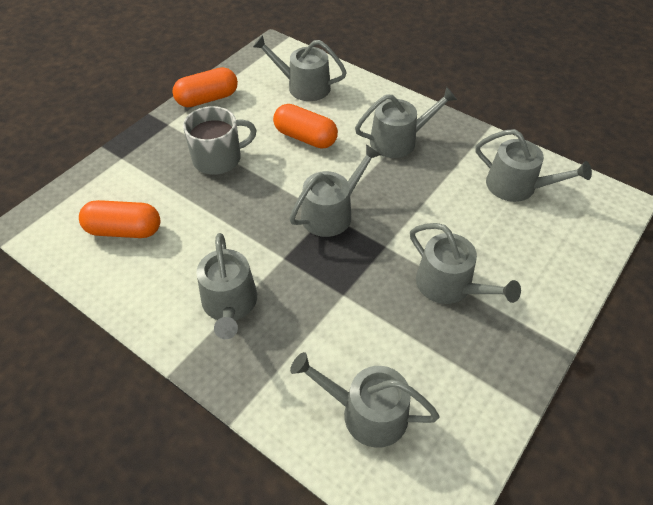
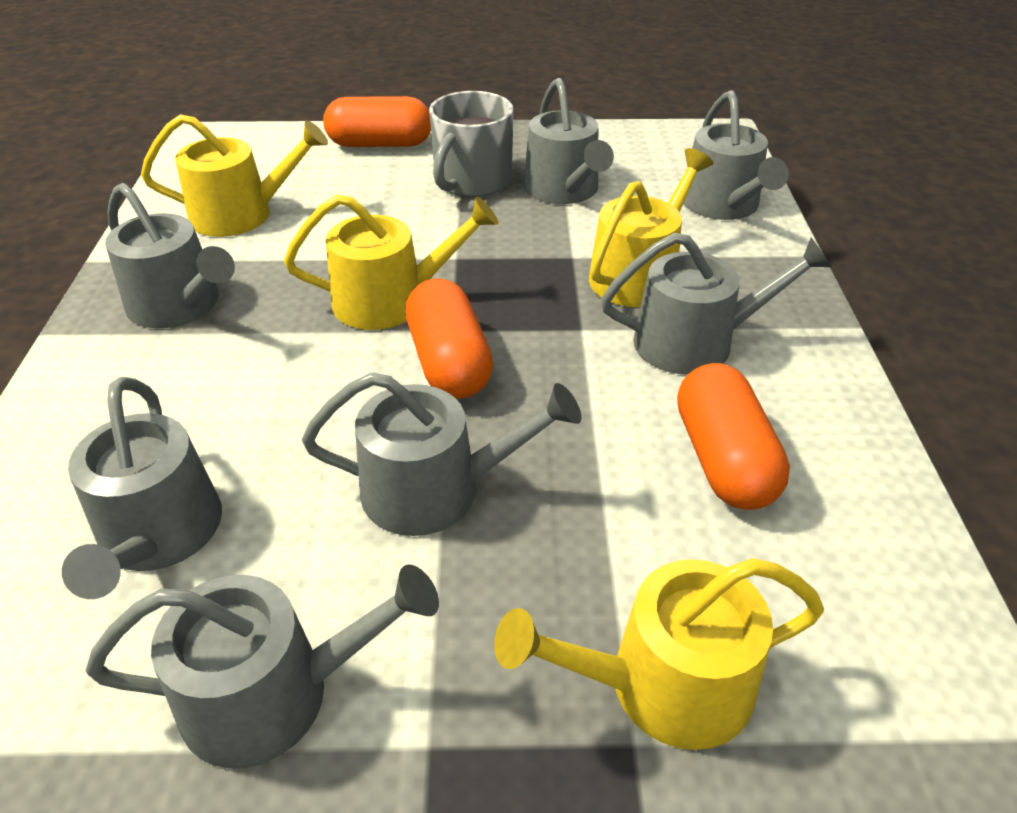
yellow watering can: 0 -> 4

